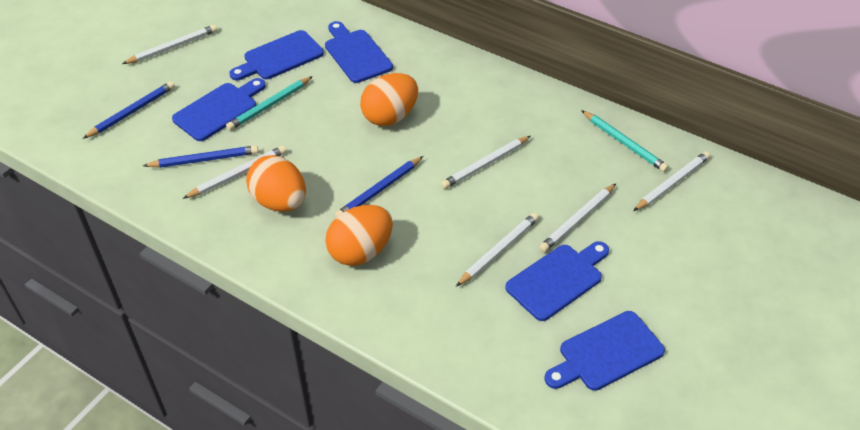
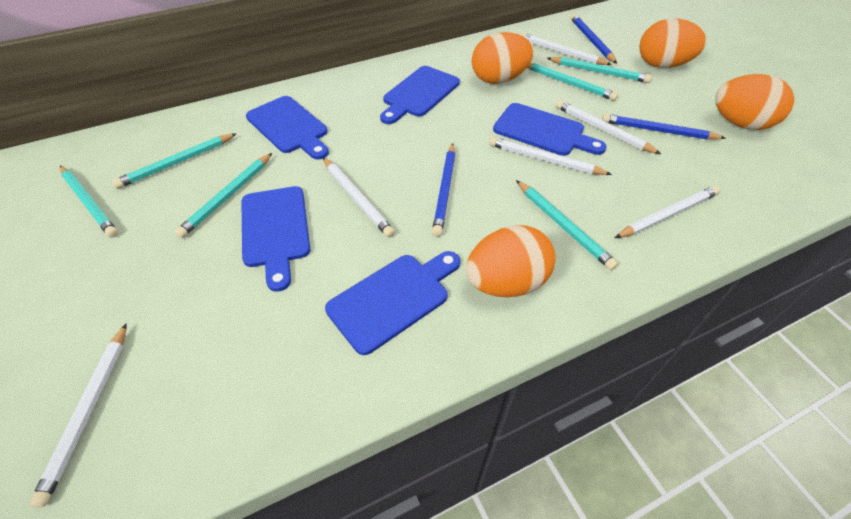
orange egg: 3 -> 4
turquoise pencil: 2 -> 6

